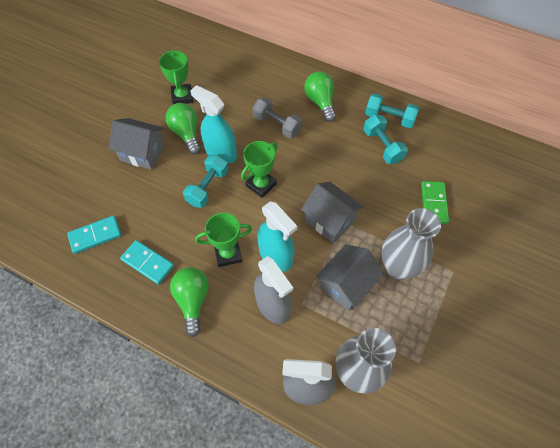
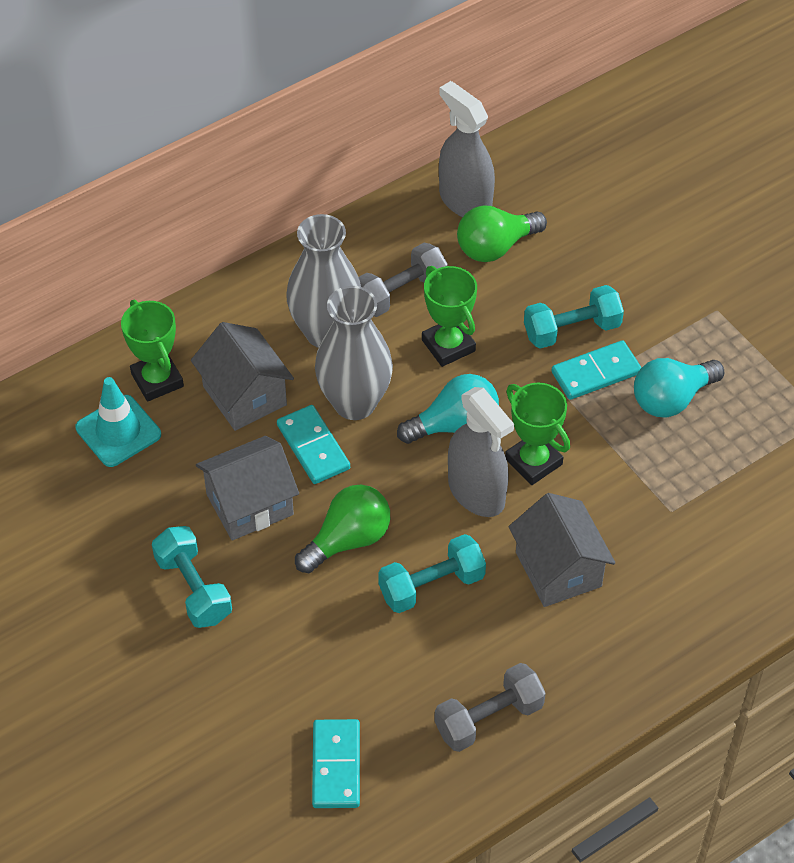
green domino: 1 -> 0
green light bulb: 3 -> 2
grey dumbbell: 1 -> 2
turquoise domino: 2 -> 3
turquoise light bulb: 0 -> 2
turquoise spray bottle: 2 -> 0
turquoise traffic cone: 0 -> 1

